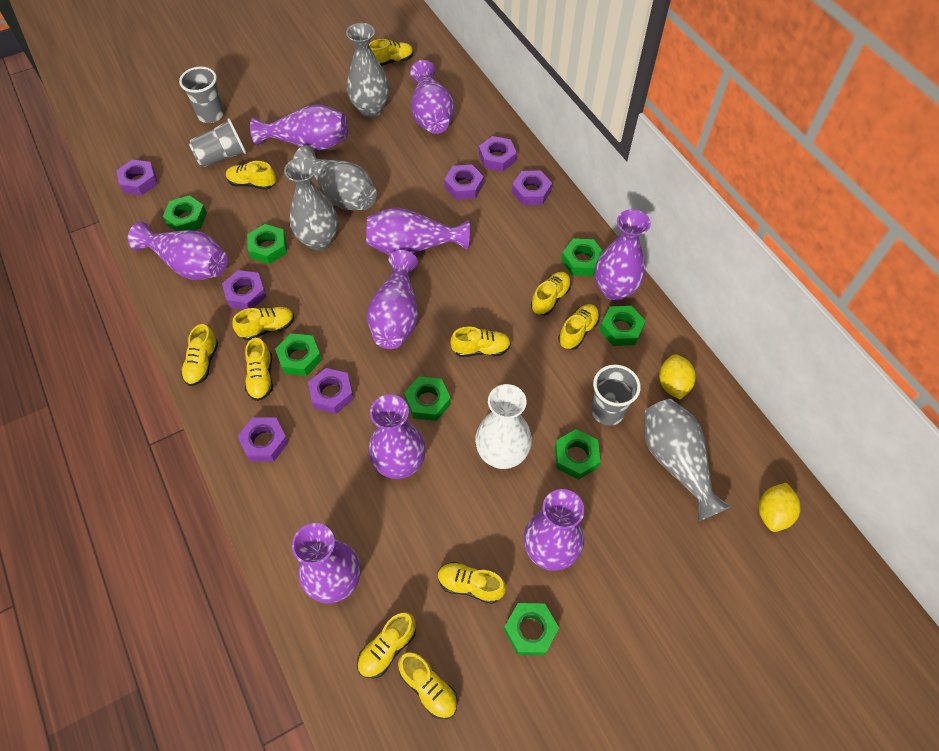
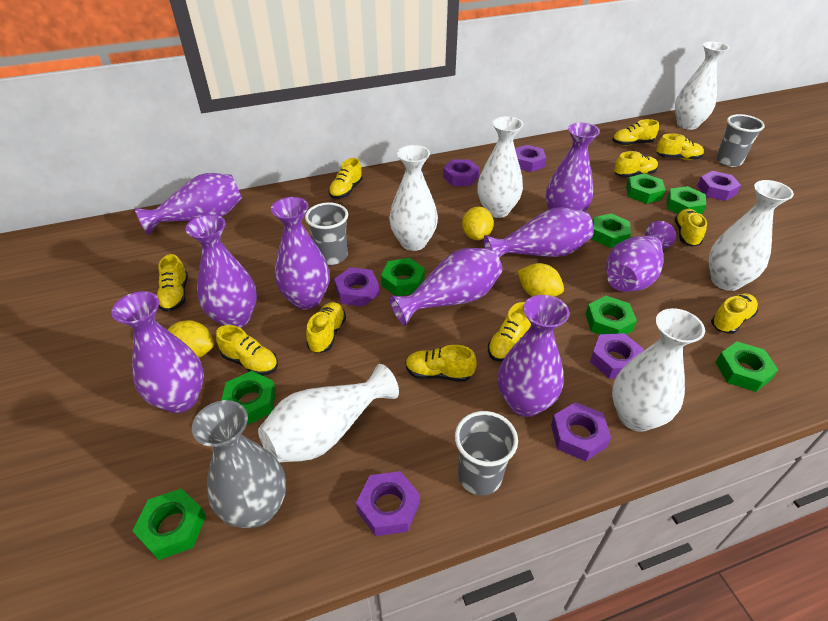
grey vase: 4 -> 1
white vase: 1 -> 6
yellow lemon: 2 -> 3

